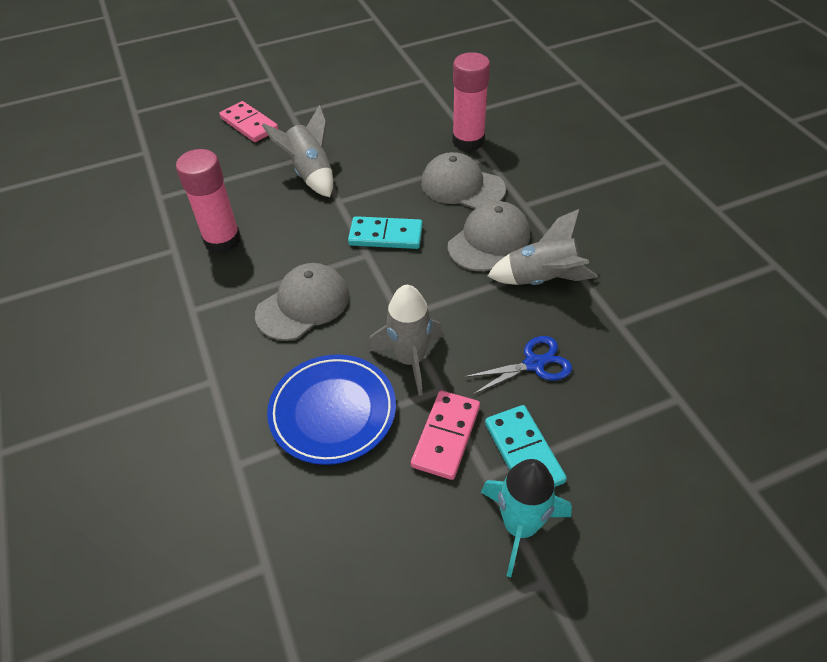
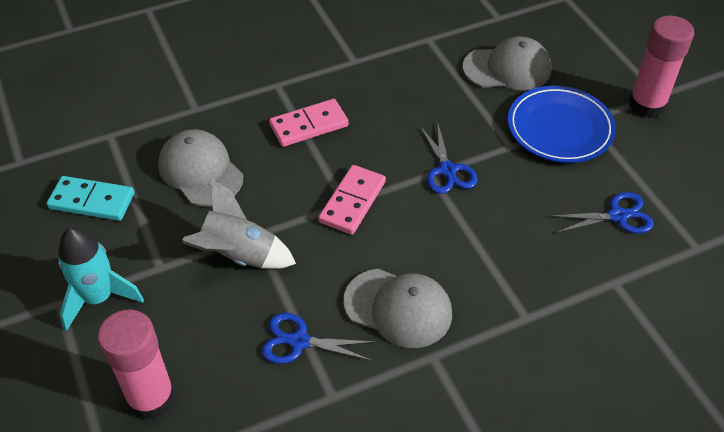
blue scissors: 1 -> 3
grey rocket: 3 -> 1
turquoise domino: 2 -> 1

